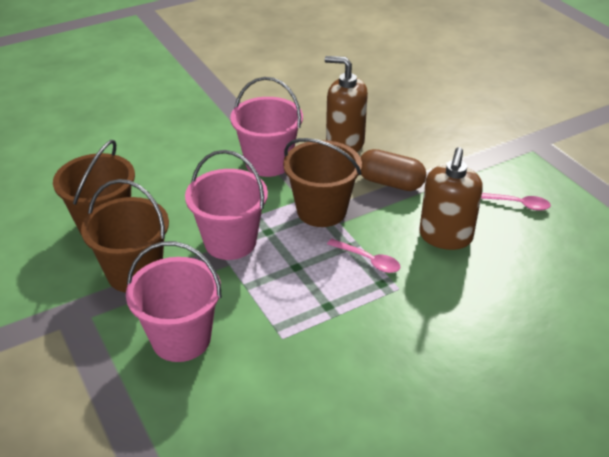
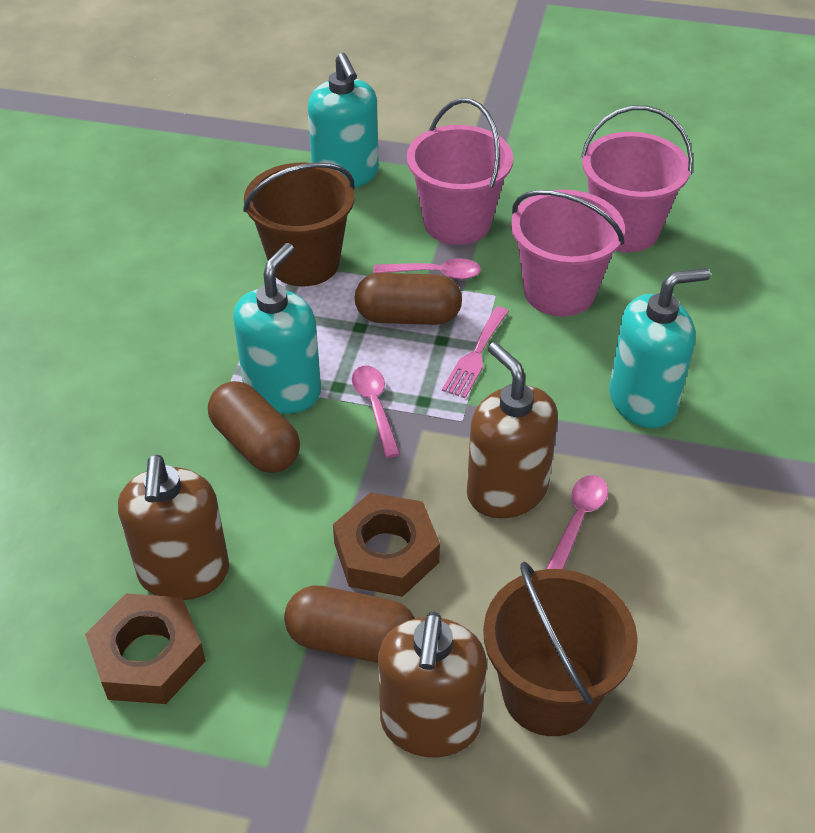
brown bucket: 3 -> 2
brown capsule: 1 -> 3
brown nut: 0 -> 2
brown soap dispenser: 2 -> 3
pink fork: 0 -> 1
pink spoon: 2 -> 3
turquoise soap dispenser: 0 -> 3

